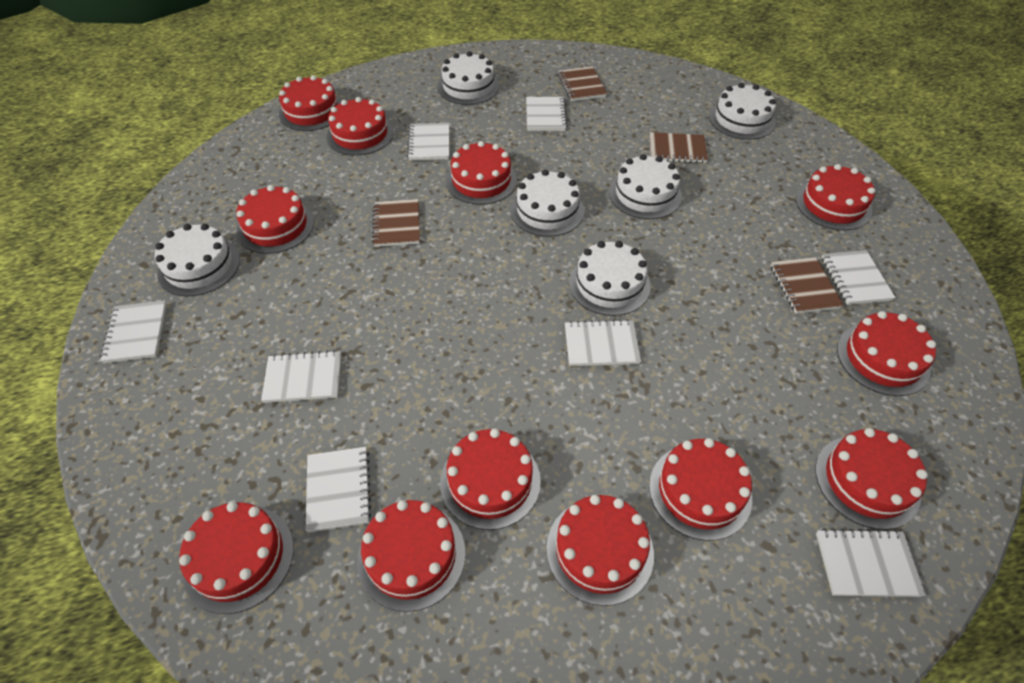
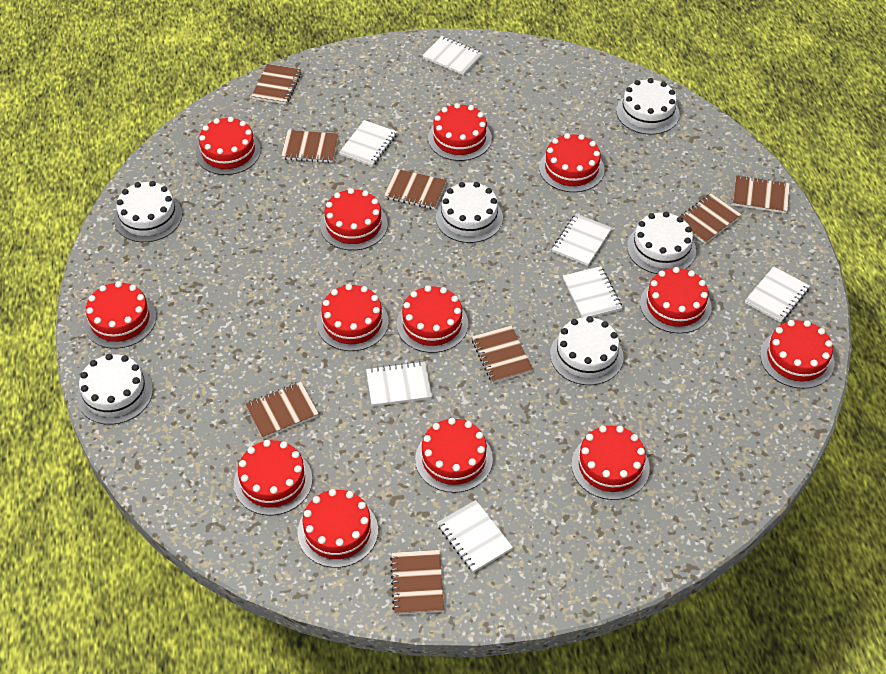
brown notebook: 4 -> 8
red cake: 12 -> 13
white notebook: 8 -> 7

